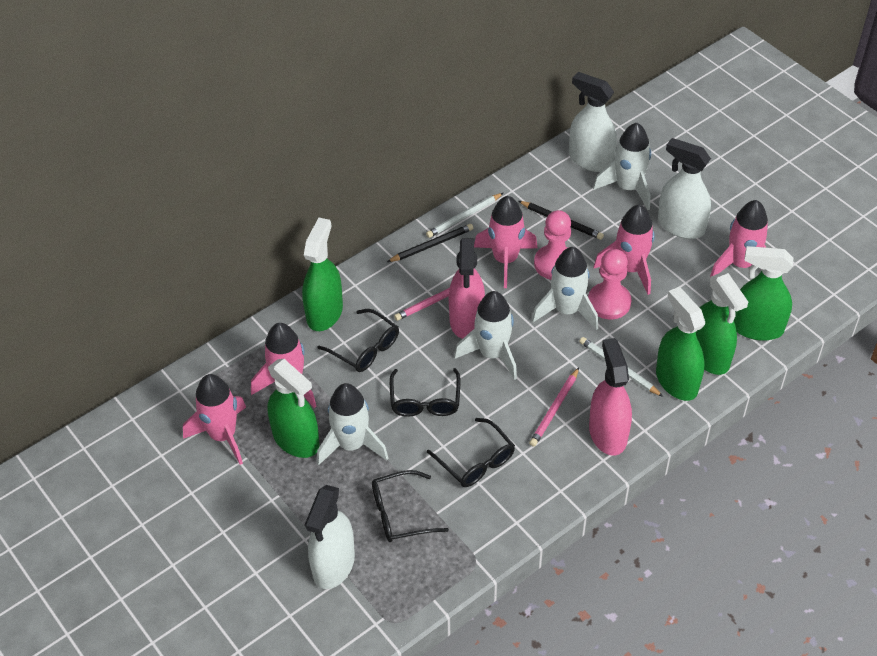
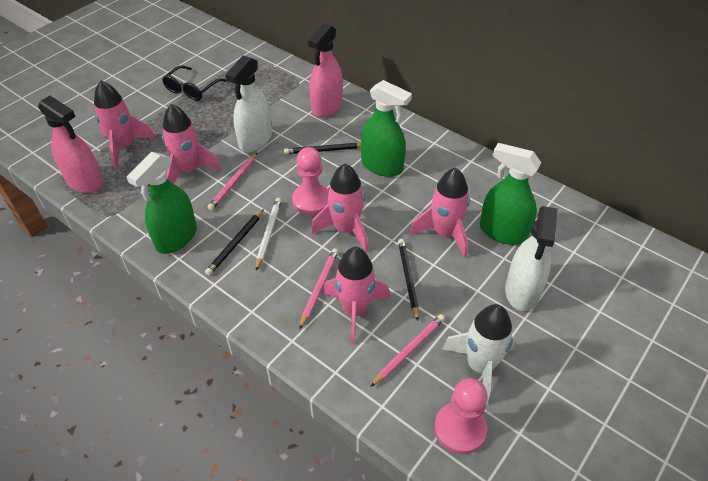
black glasses: 4 -> 1
black pencil: 2 -> 3
green spray bottle: 5 -> 3
pink pencil: 2 -> 3
white pencil: 2 -> 1
white rocket: 4 -> 1
white spray bottle: 3 -> 2

